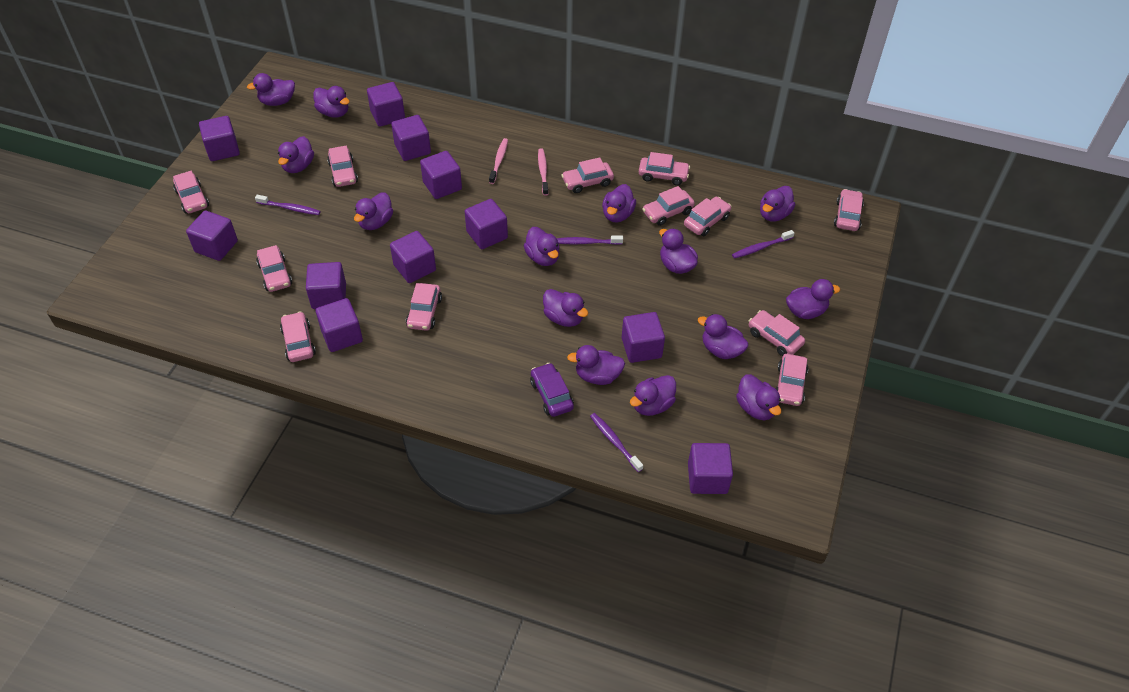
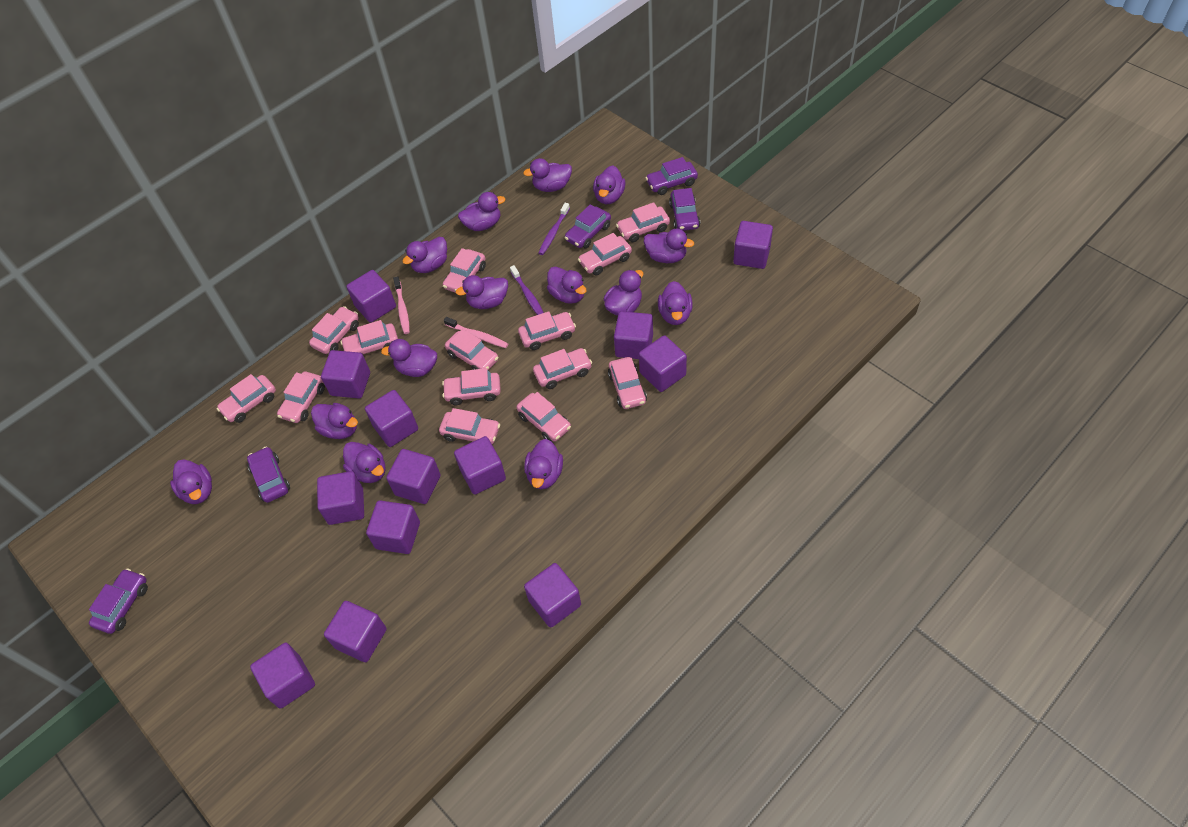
pink car: 12 -> 14
purple car: 1 -> 5
purple cube: 11 -> 13
purple toothbrush: 4 -> 2

